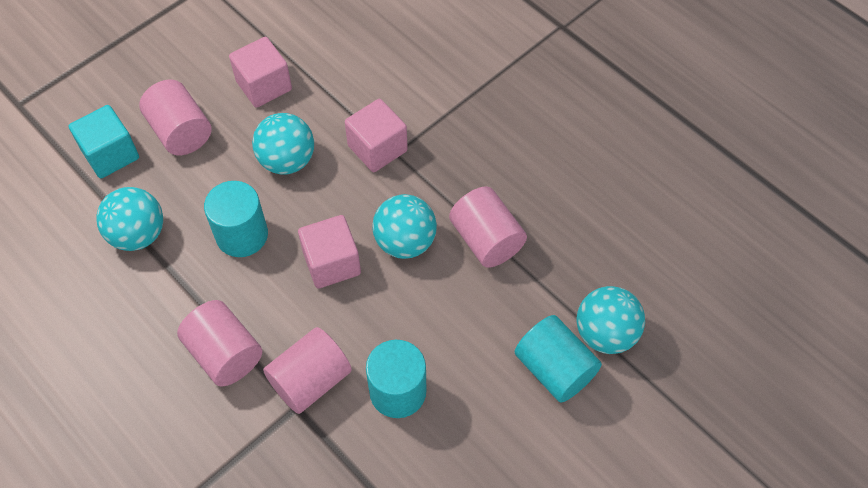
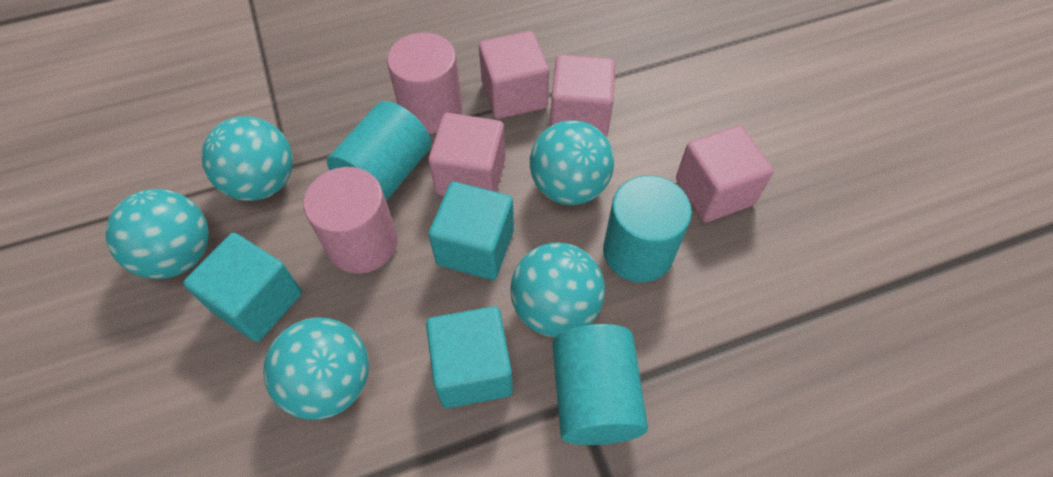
pink cube: 3 -> 4
pink cylinder: 4 -> 2
turquoise ball: 4 -> 5
turquoise cube: 1 -> 3

